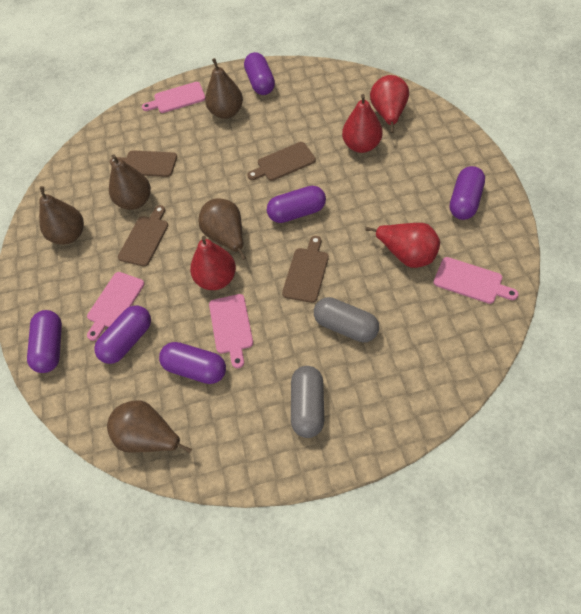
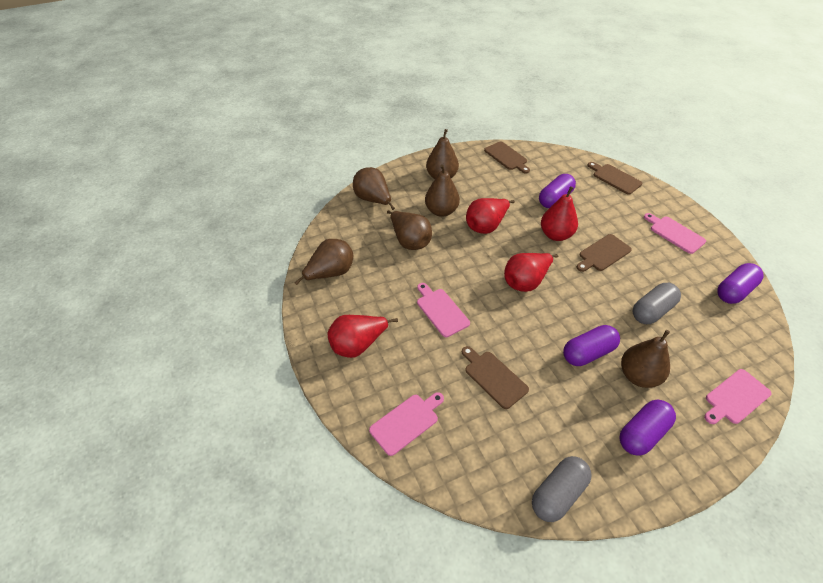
brown pear: 5 -> 6
purple capsule: 6 -> 4

